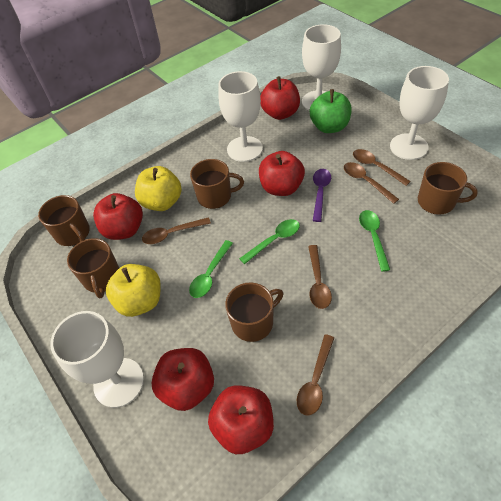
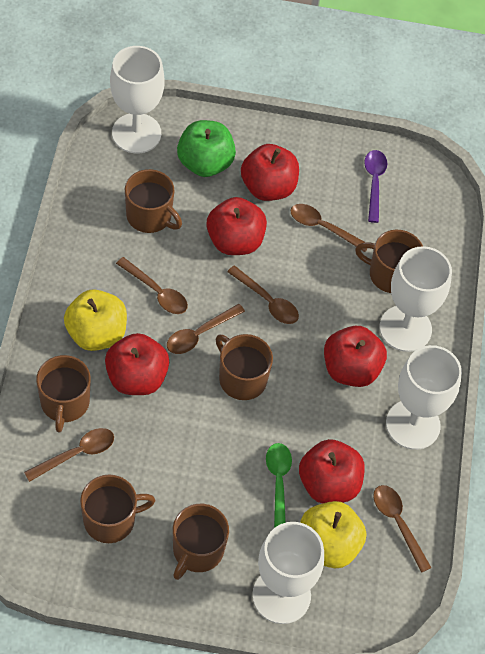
brown mug: 5 -> 6
brown spoon: 5 -> 6
green spoon: 3 -> 1

